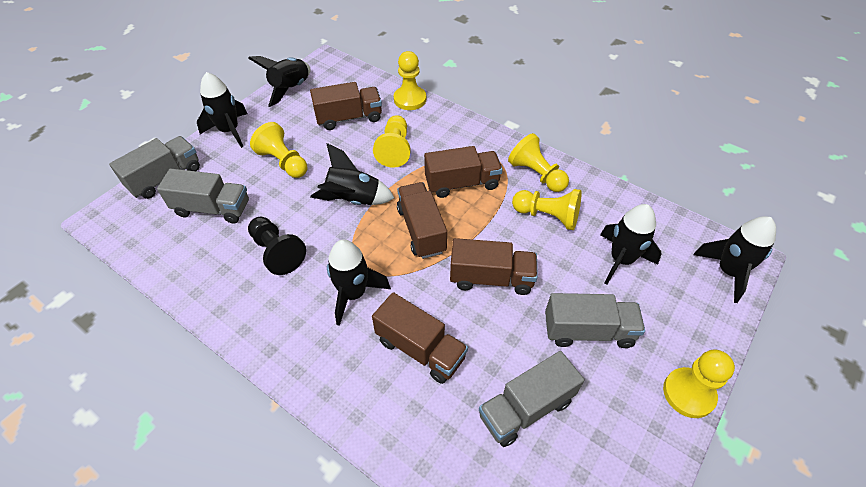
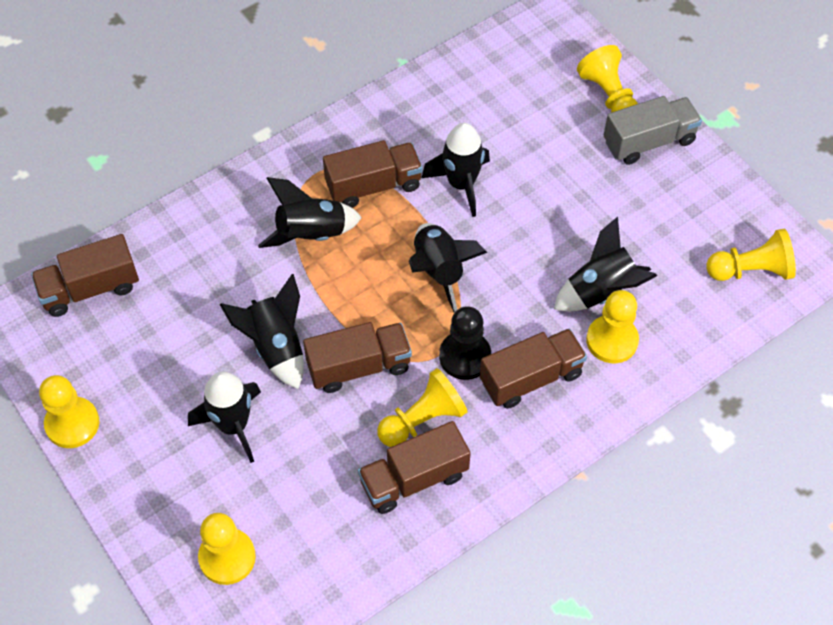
grey truck: 4 -> 1

